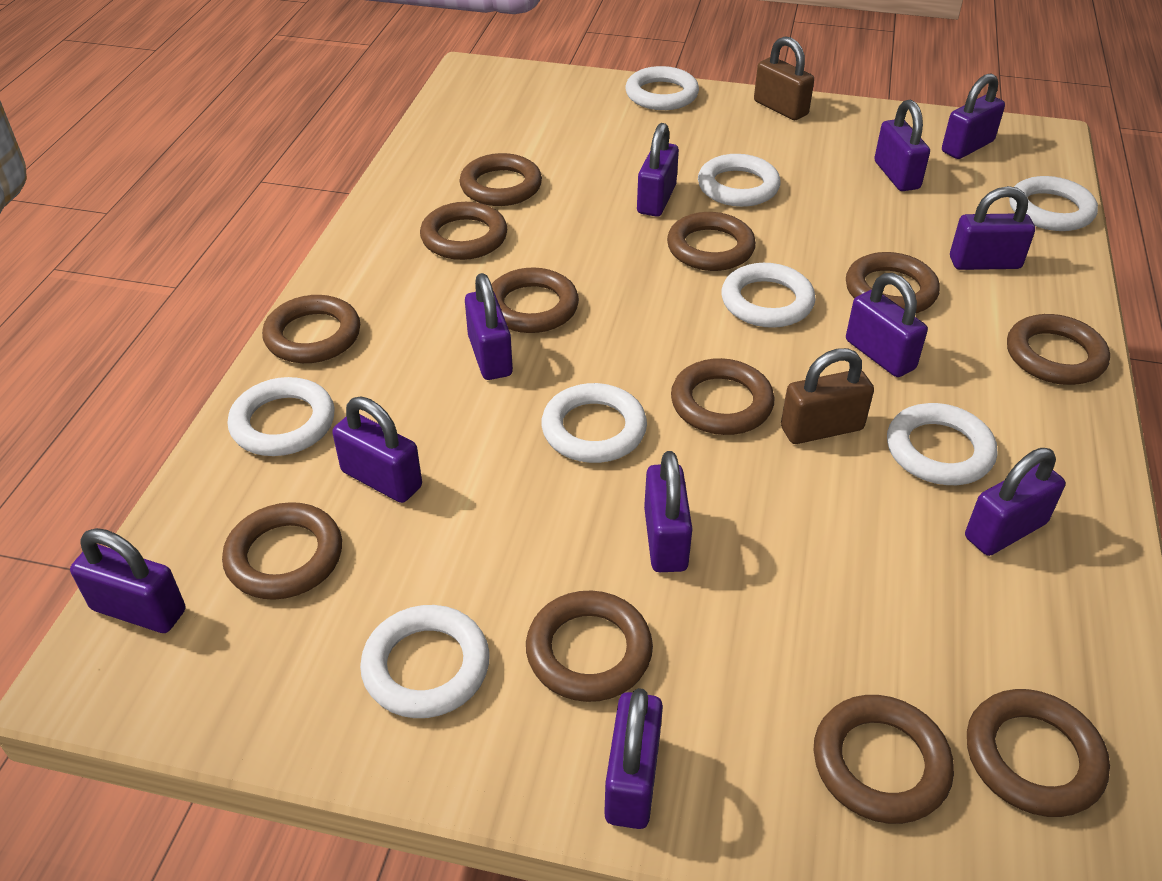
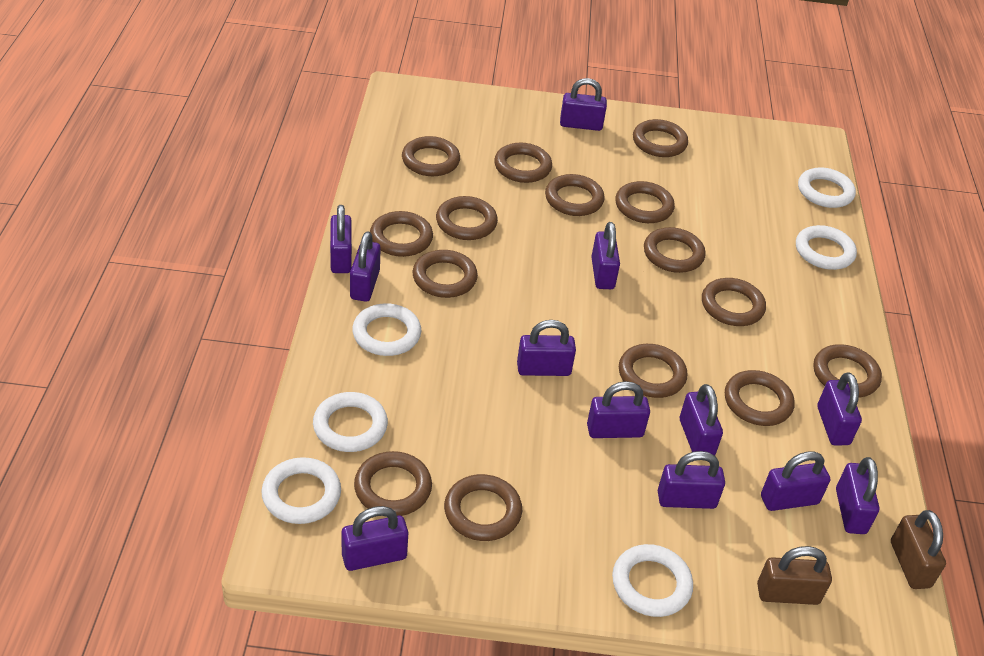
brown ring: 12 -> 15
purple padlock: 11 -> 12
white ring: 8 -> 6

